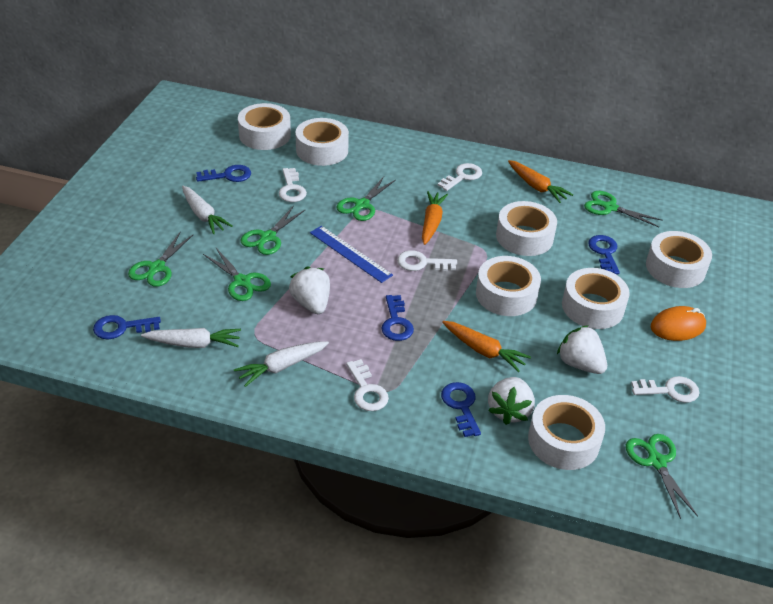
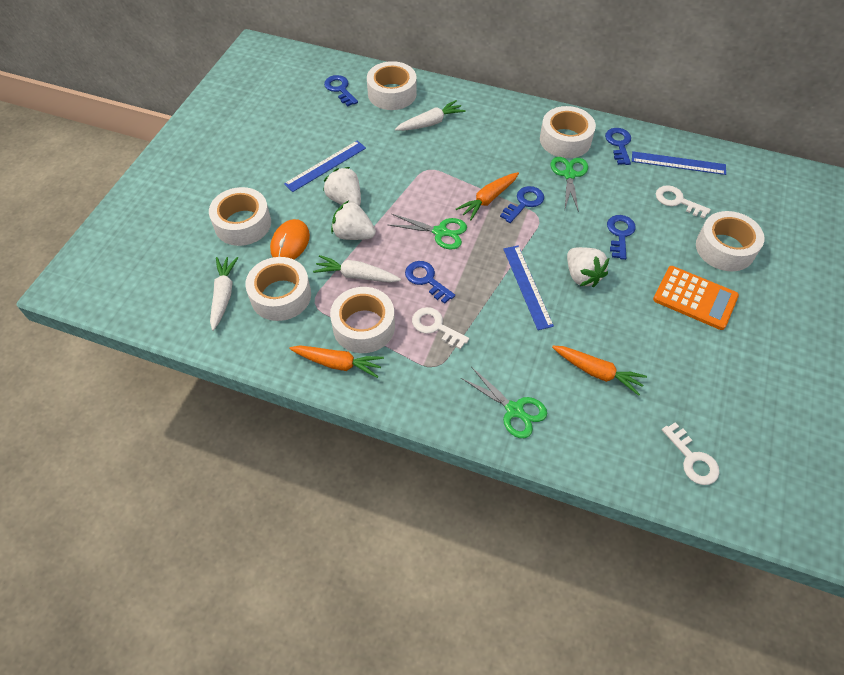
blue ruler: 1 -> 3
green scissors: 6 -> 3
orange calculator: 0 -> 1
white key: 5 -> 3
white tape: 7 -> 6

